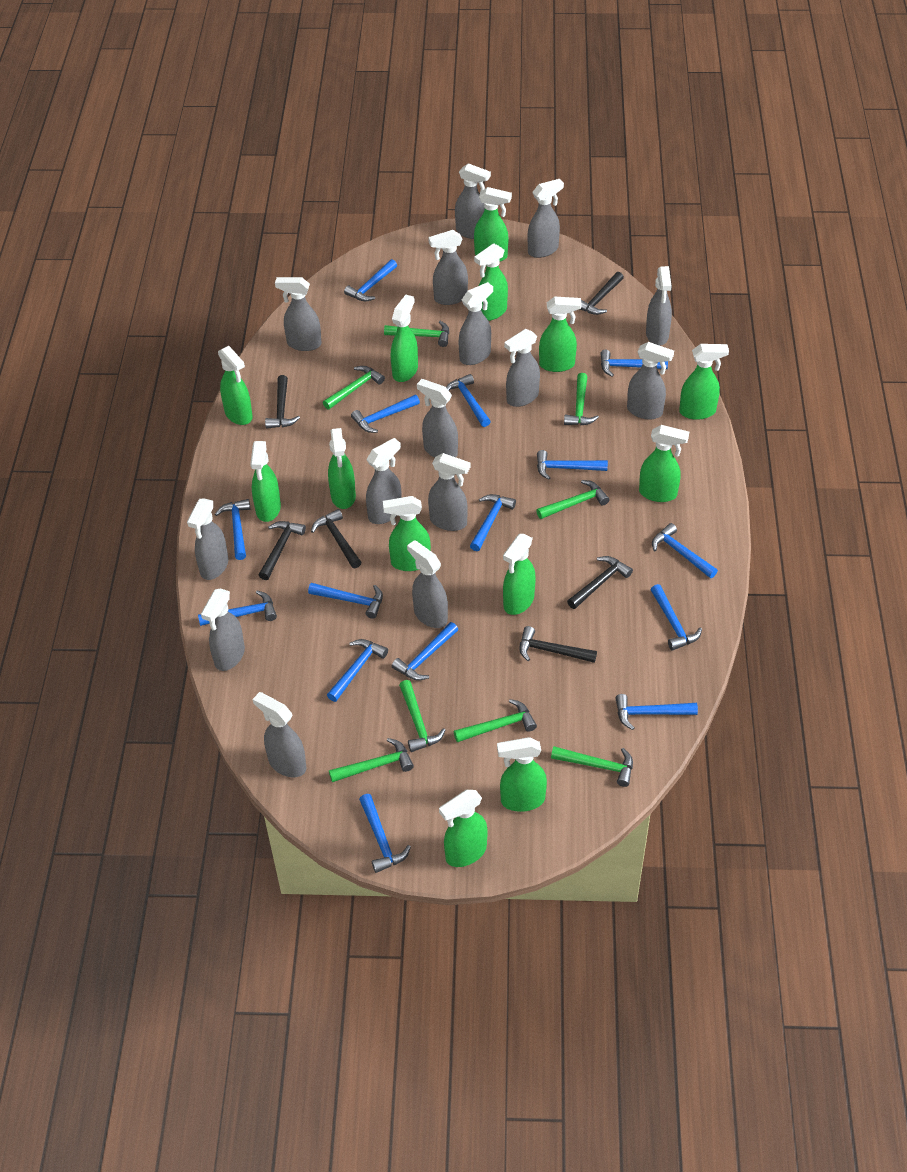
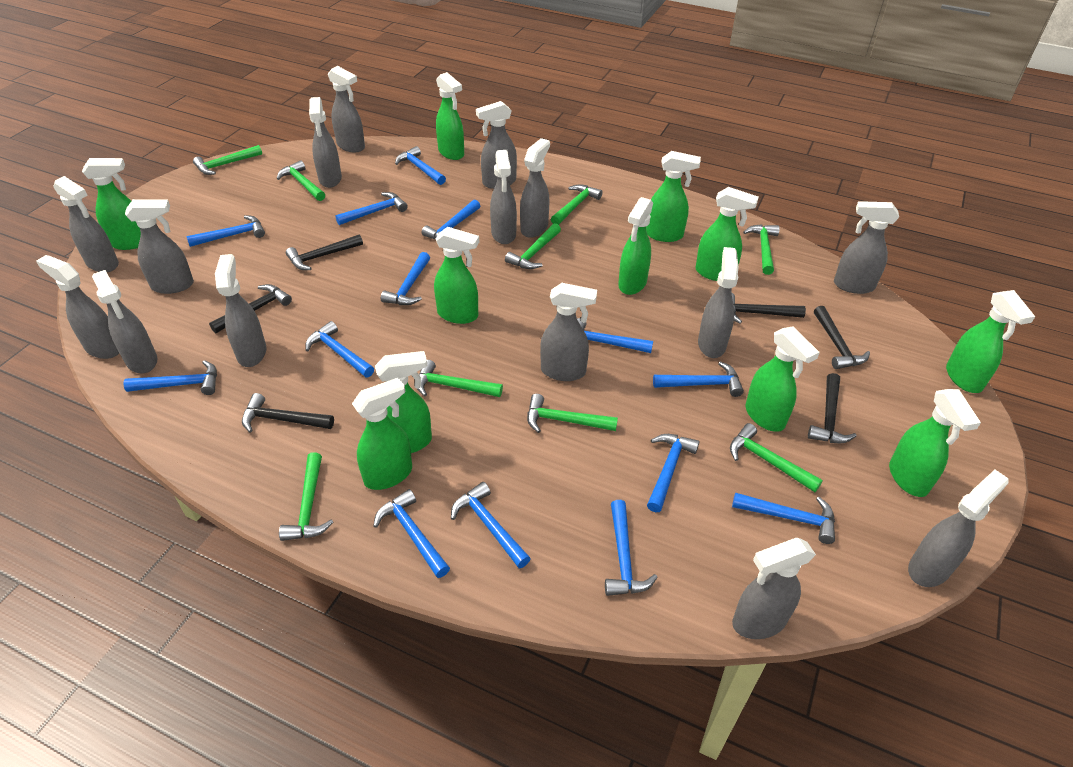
blue hammer: 15 -> 14
green hammer: 8 -> 9
green spray bottle: 13 -> 11

